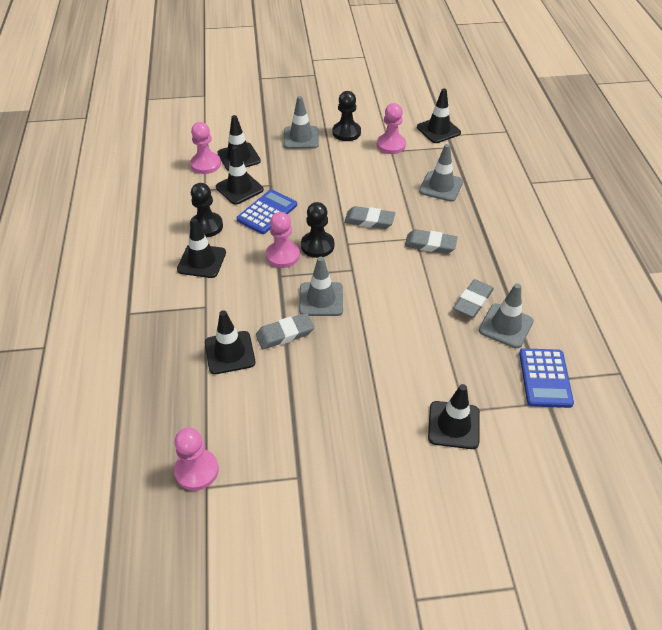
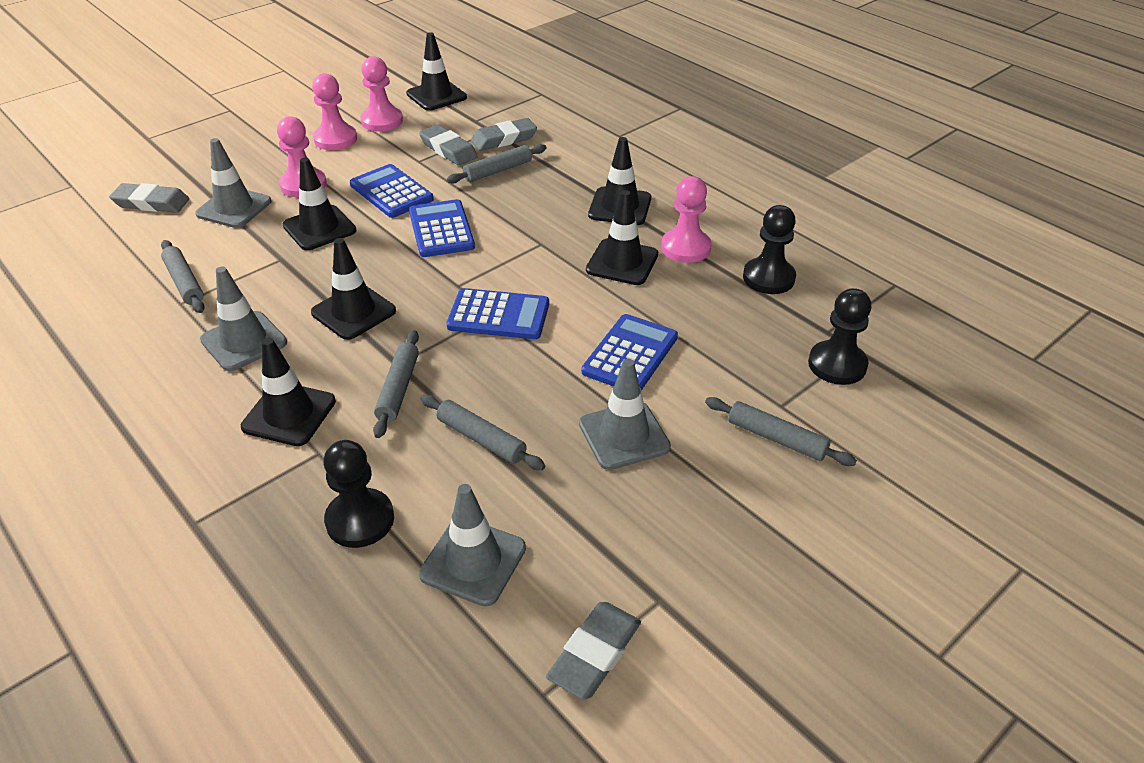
blue calculator: 2 -> 4
grey rolling pin: 0 -> 5

